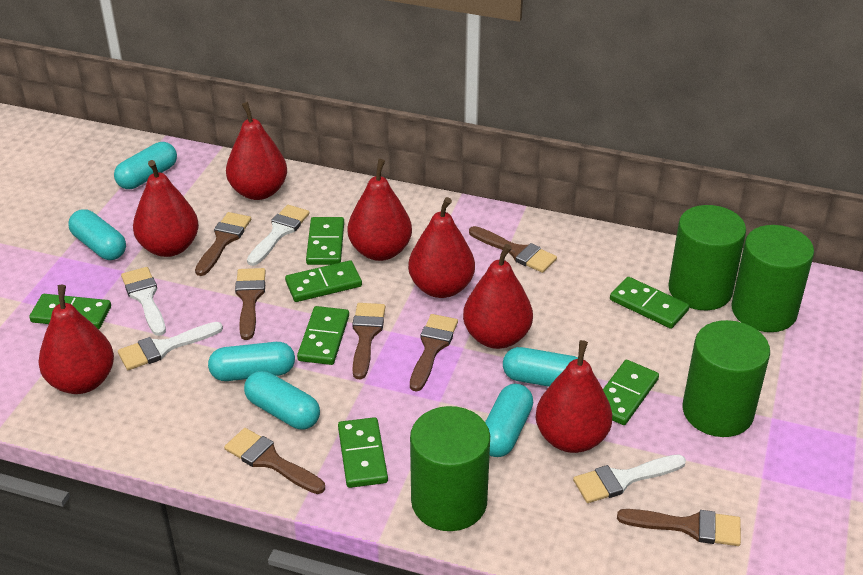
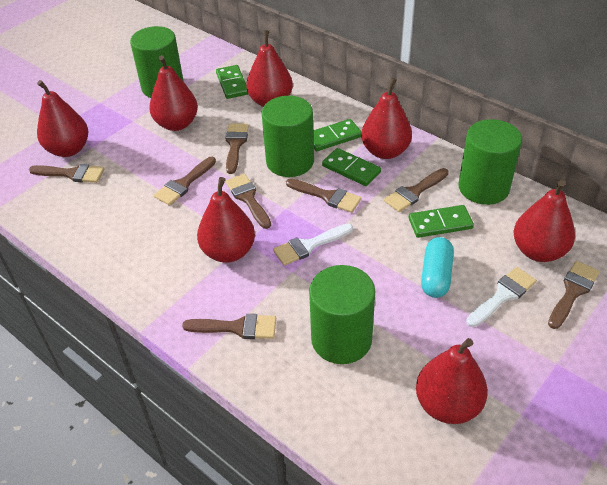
brown brush: 7 -> 8
green domino: 7 -> 4
turquoise capsule: 6 -> 1
white brush: 4 -> 2

